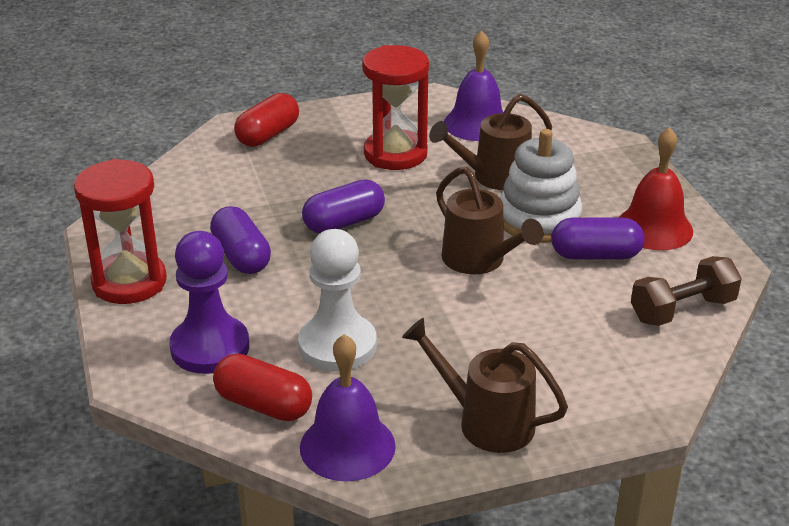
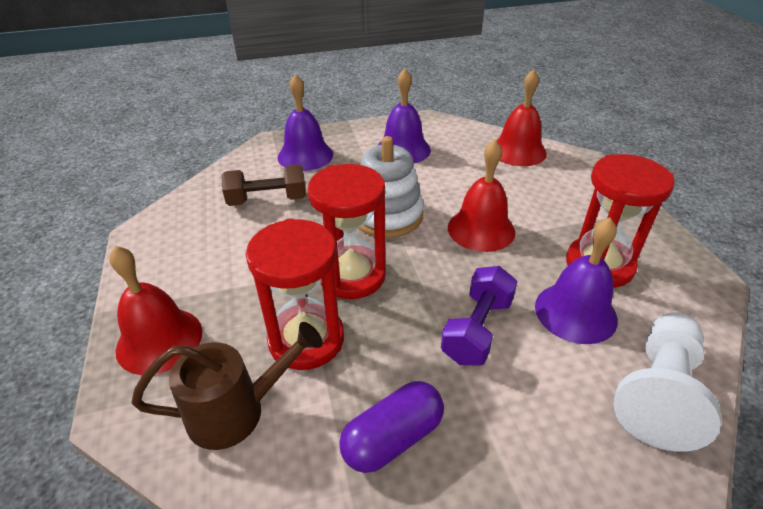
brown watering can: 3 -> 1
purple bell: 2 -> 3
purple capsule: 3 -> 1
purple dumbbell: 0 -> 1
purple pawn: 1 -> 0
red bell: 1 -> 3
red capsule: 2 -> 0
red hourglass: 2 -> 3

